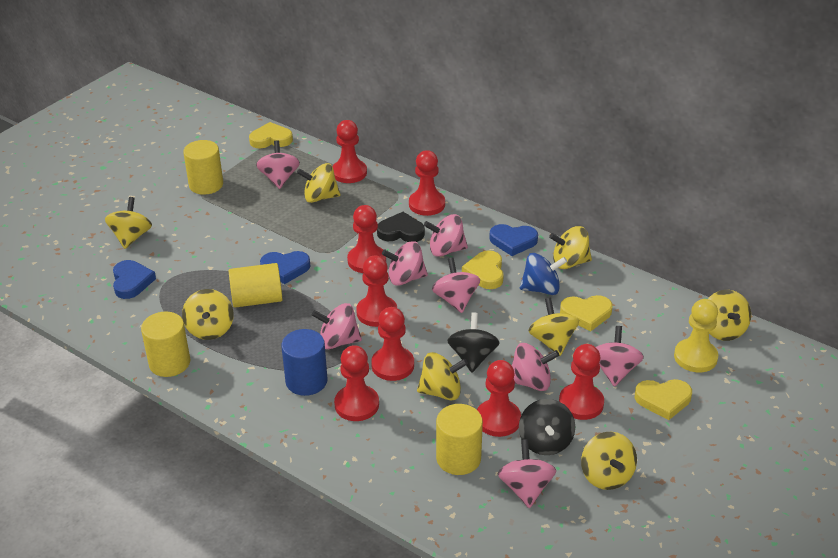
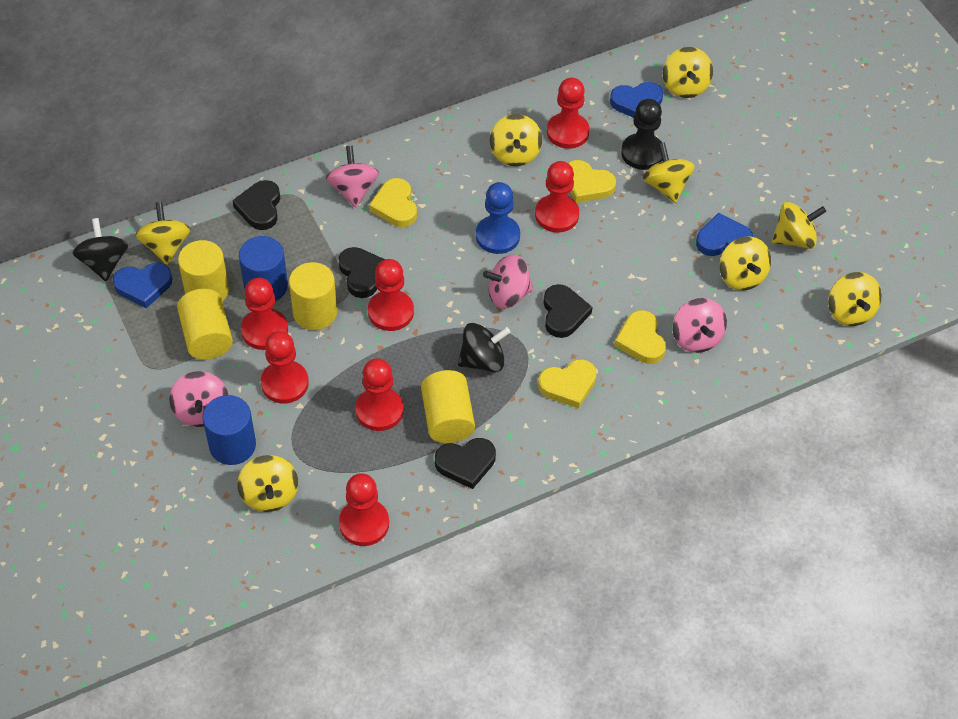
black heart: 1 -> 4
black pawn: 0 -> 1
blue cylinder: 1 -> 2
blue pawn: 0 -> 1
blue spinning top: 1 -> 0
pink spinning top: 8 -> 4
red pawn: 8 -> 7
yellow pawn: 1 -> 0

